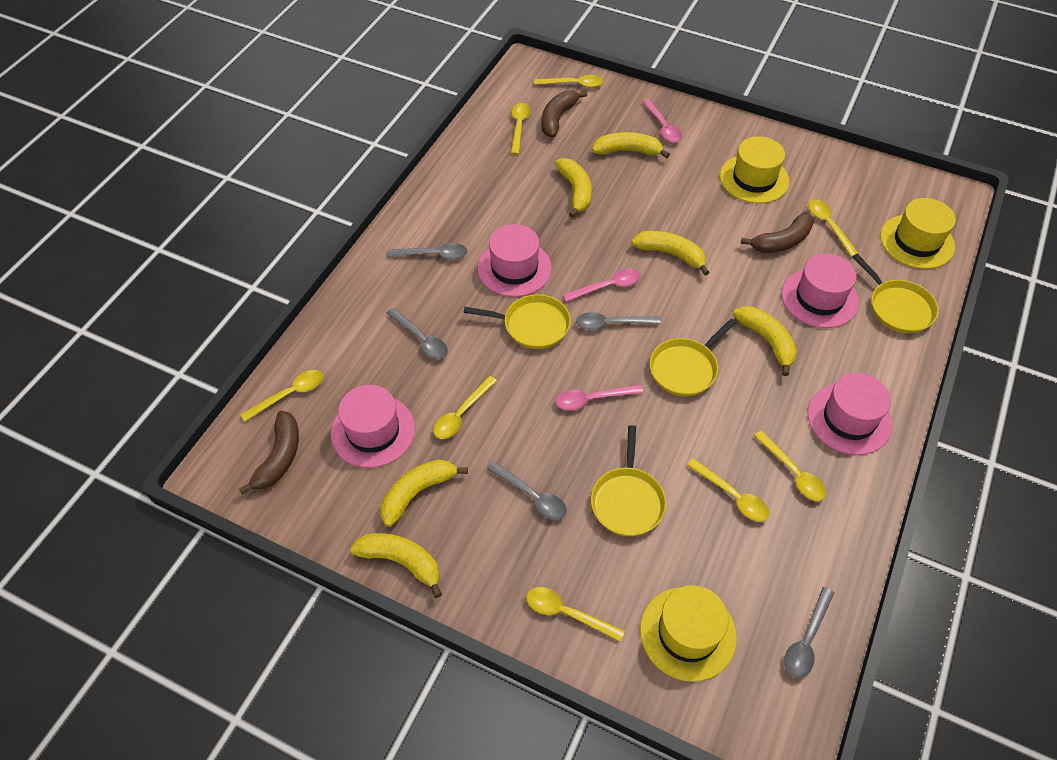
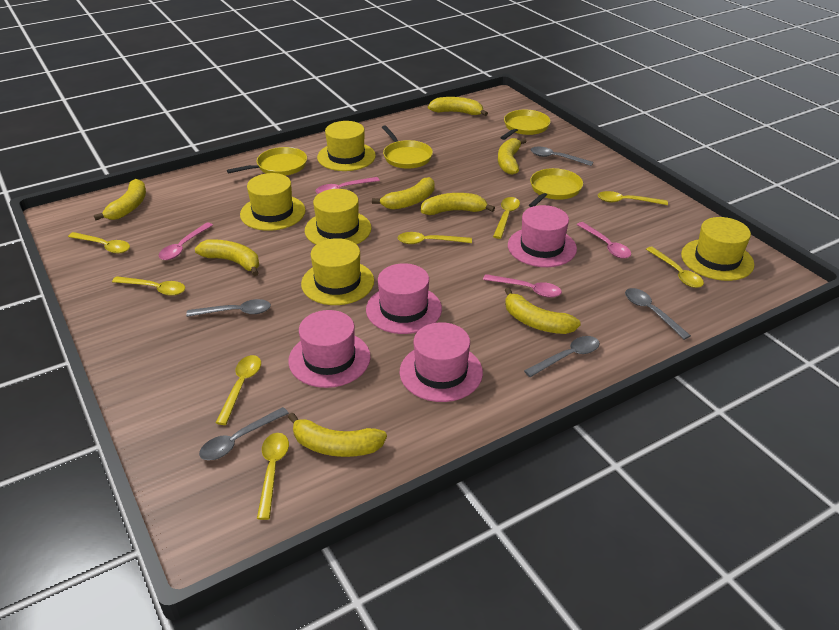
brown banana: 3 -> 0
pink spoon: 3 -> 4
yellow banana: 6 -> 8
yellow hat: 3 -> 5

